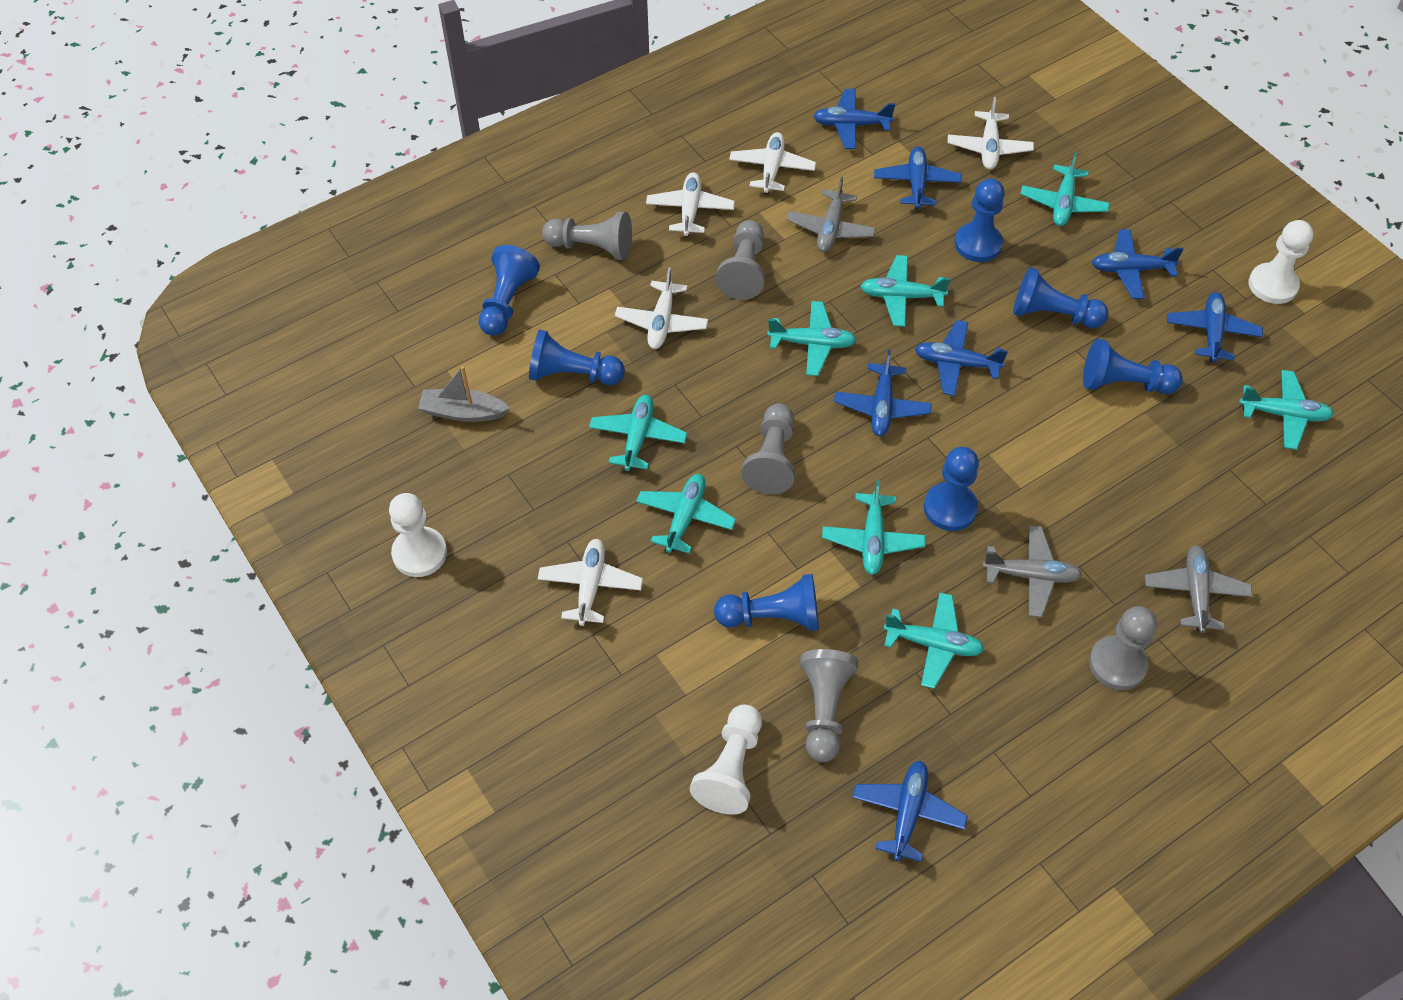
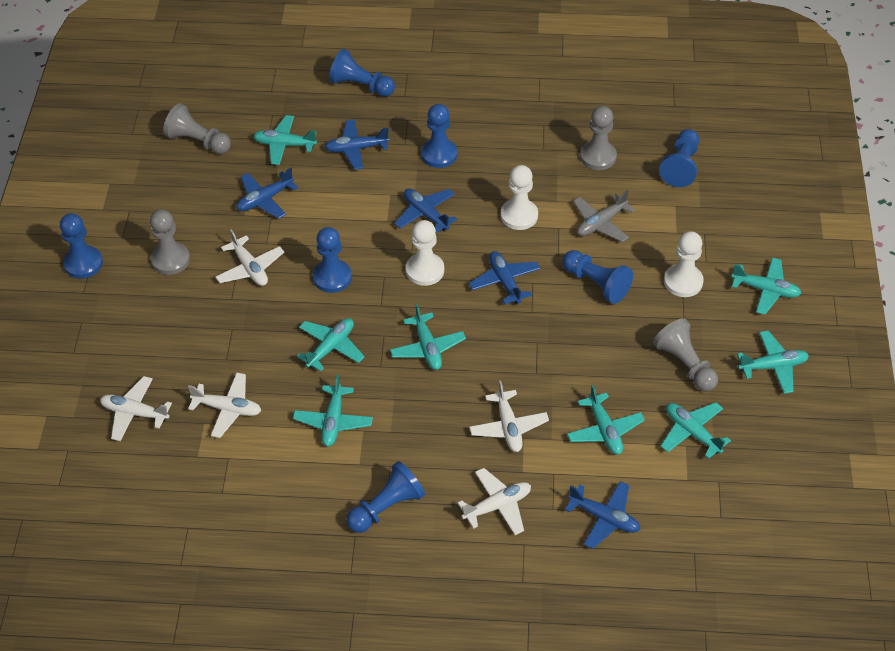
blue plane: 7 -> 5
grey boat: 1 -> 0
grey pawn: 5 -> 4
grey plane: 3 -> 1

